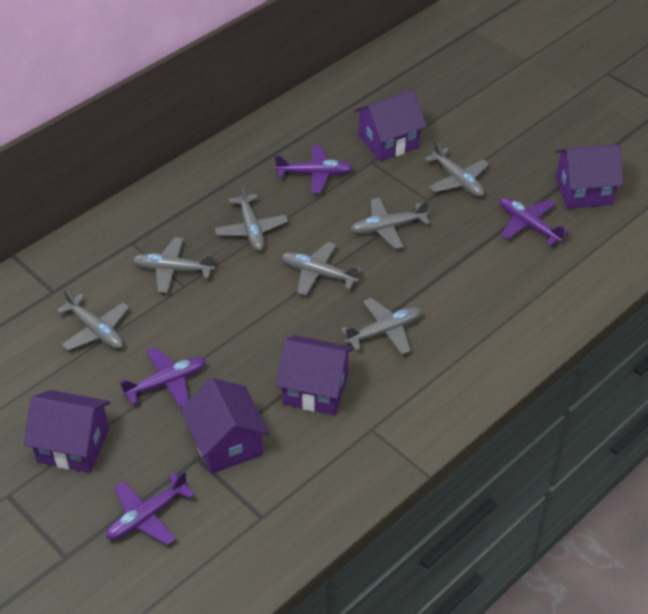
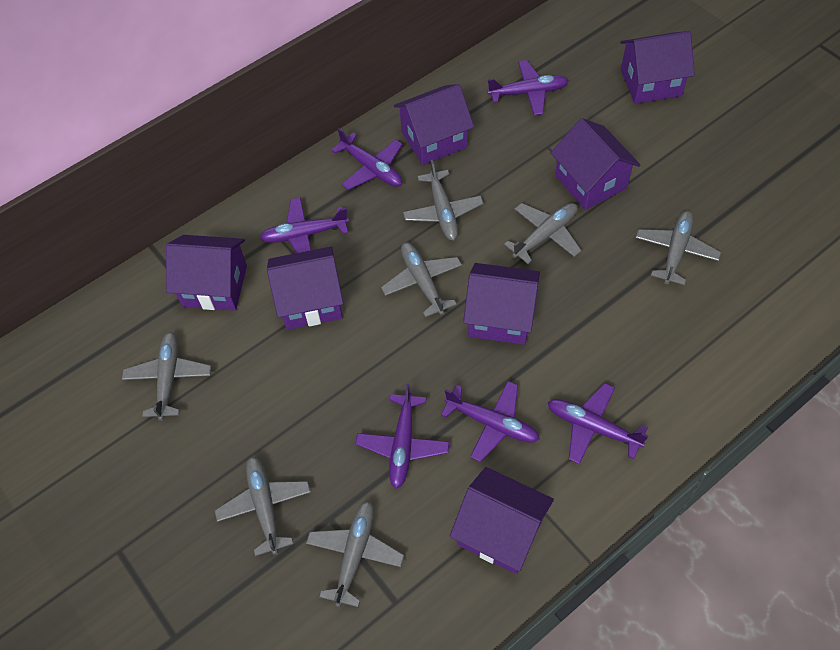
purple house: 5 -> 7
purple plane: 4 -> 6

